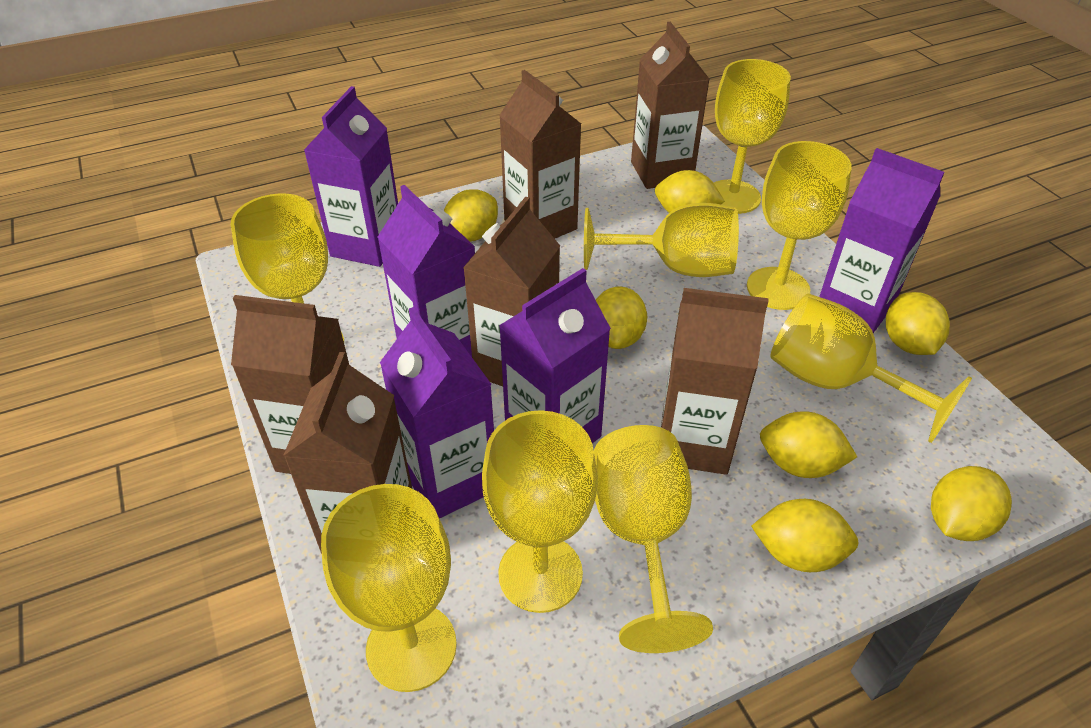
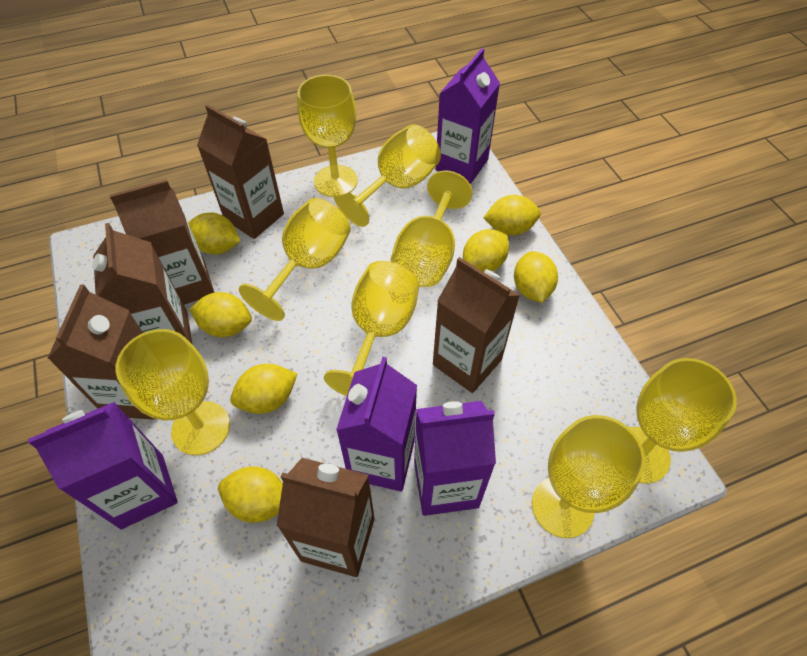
purple carton: 5 -> 4

